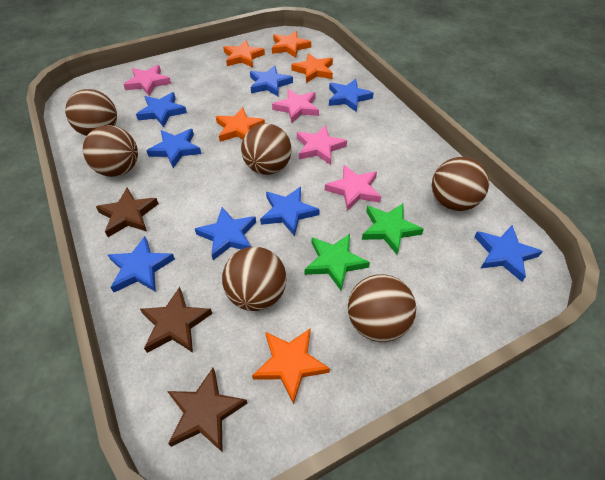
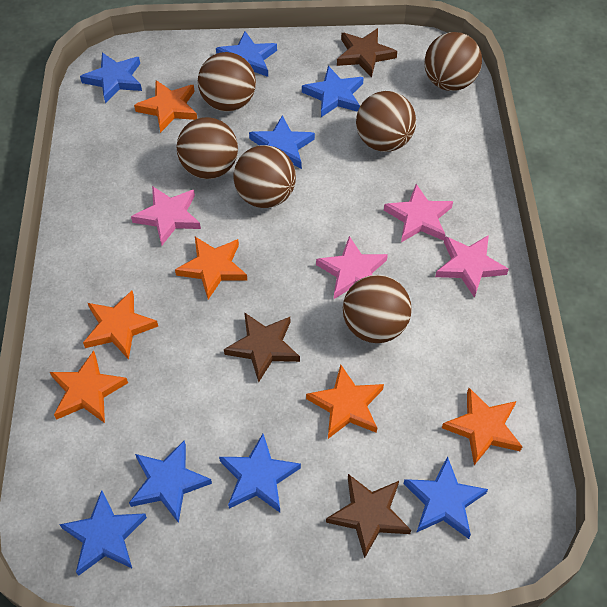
green star: 2 -> 0
orange star: 5 -> 6

